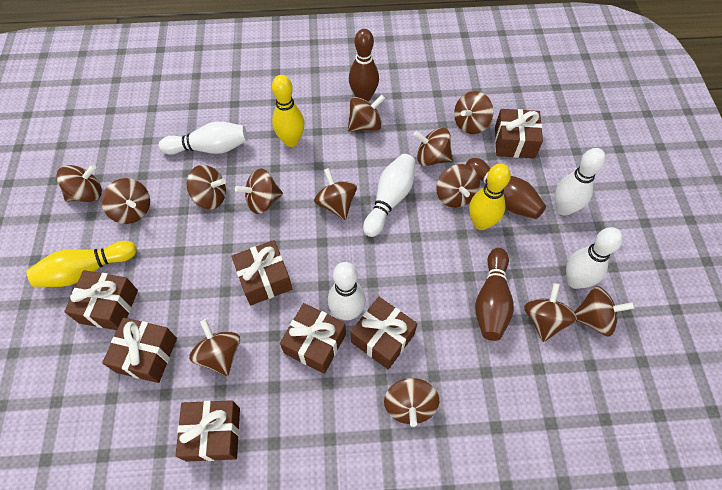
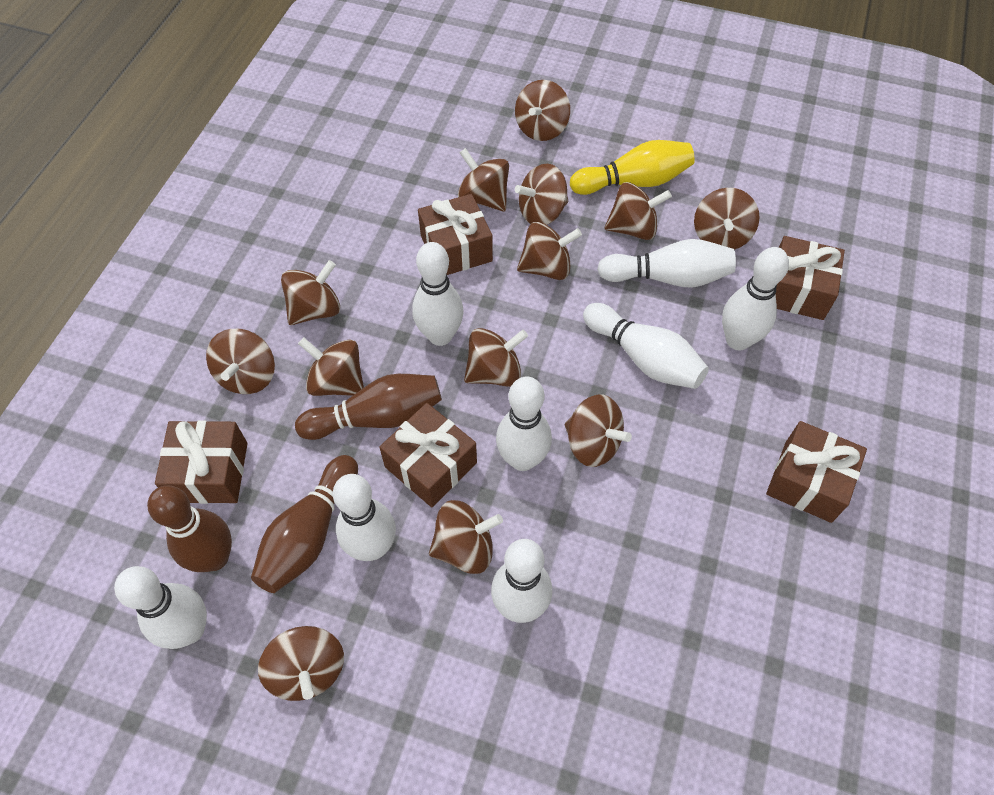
brown gift: 7 -> 5
white bowling pin: 5 -> 8
yellow bowling pin: 3 -> 1

